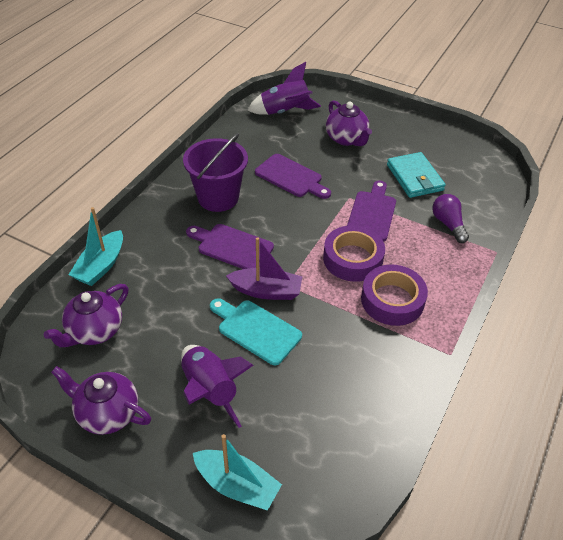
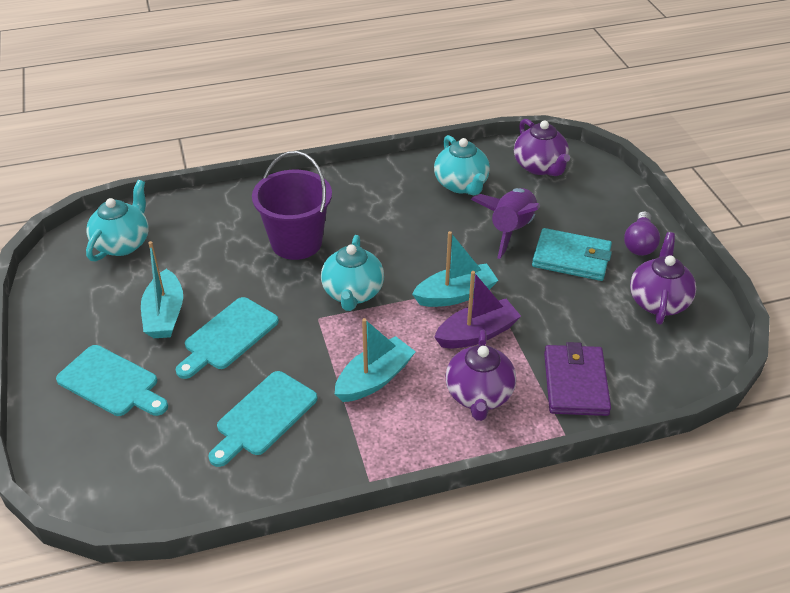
purple cutting board: 3 -> 0
purple rocket: 2 -> 1
purple tape: 2 -> 0
purple wallet: 0 -> 1
turquoise boat: 2 -> 3
turquoise cutting board: 1 -> 3
turquoise teapot: 0 -> 3

